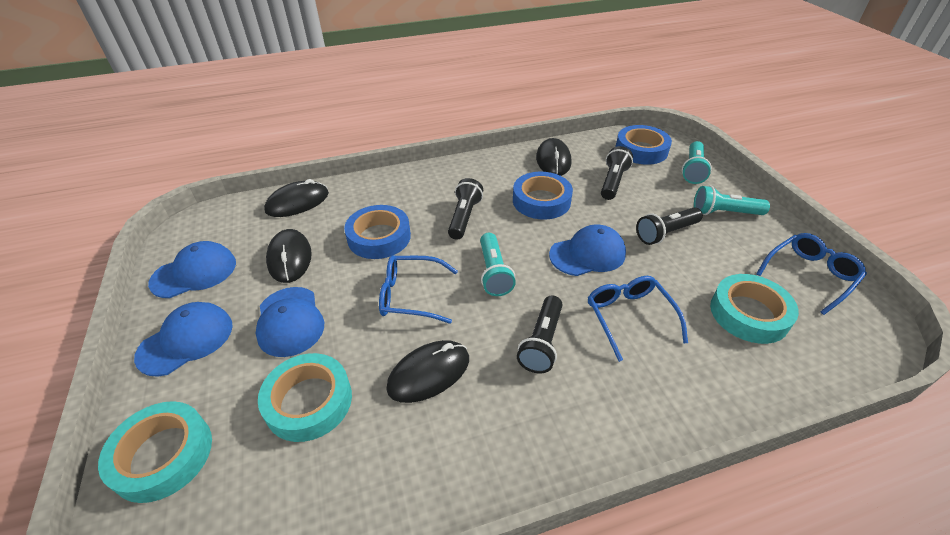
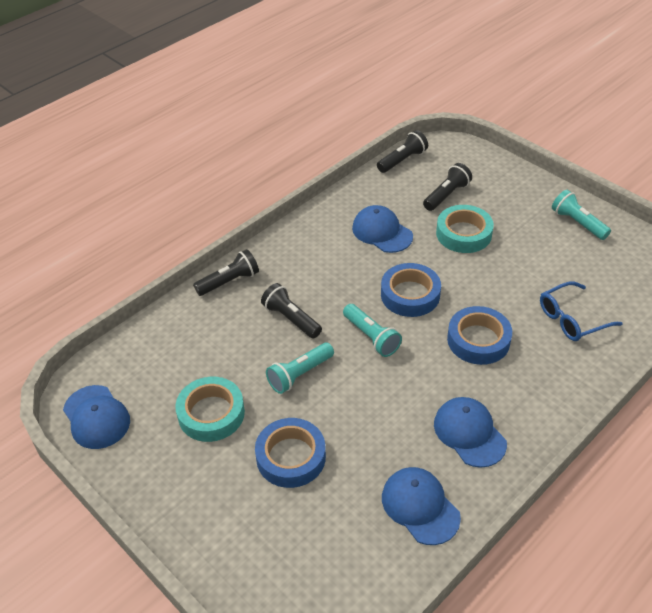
black mouse: 4 -> 0
blue glasses: 3 -> 1
turquoise tape: 3 -> 2

